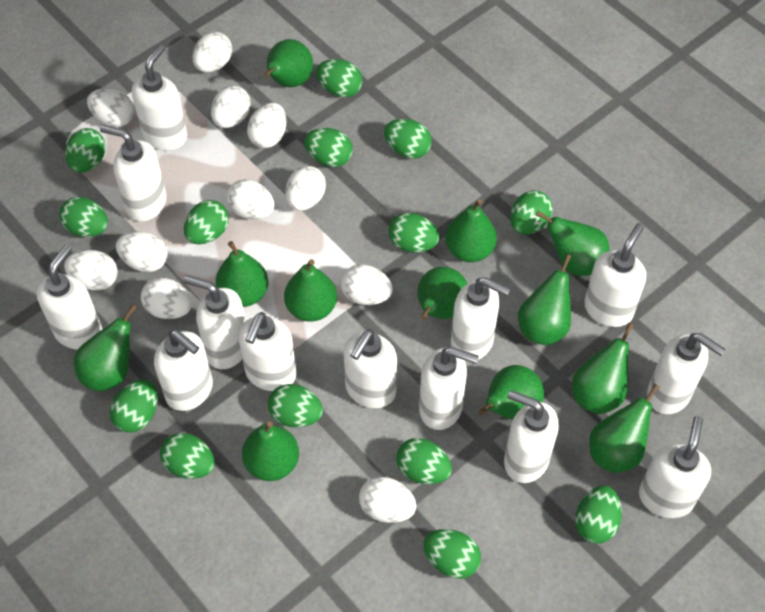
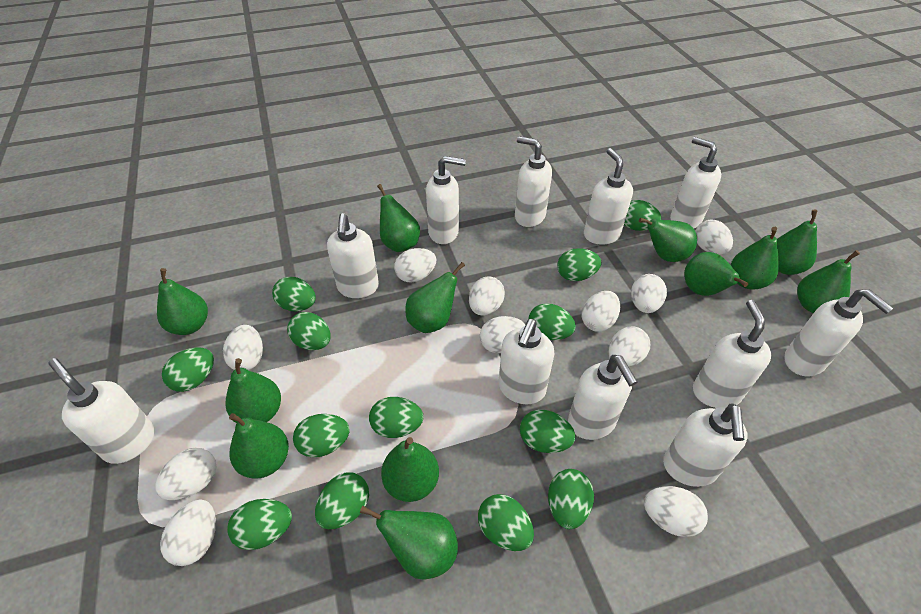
green egg: 14 -> 13
white soap dispenser: 13 -> 11

